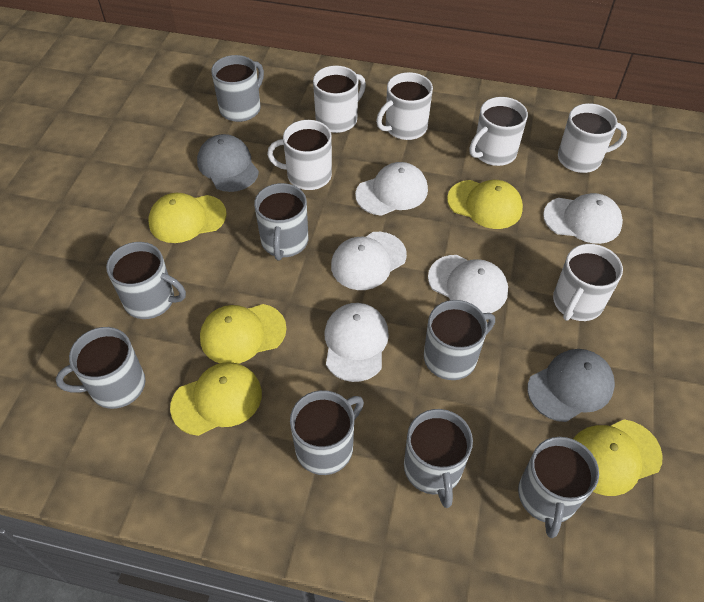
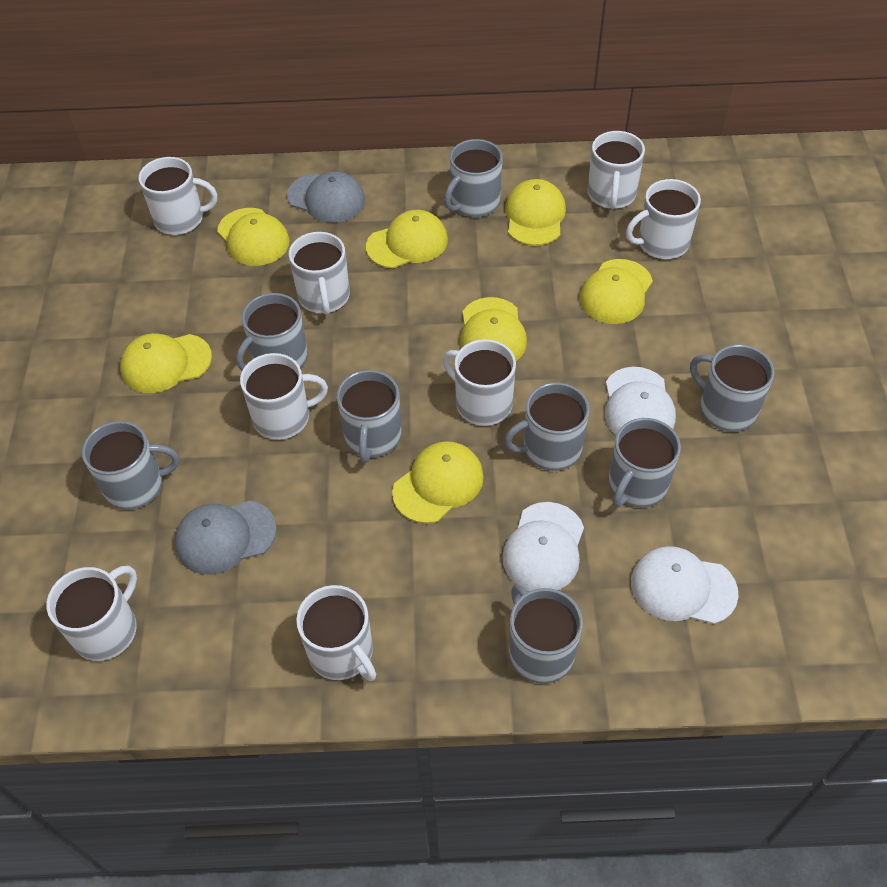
white cap: 5 -> 3
white mug: 6 -> 8
yellow cap: 5 -> 7

